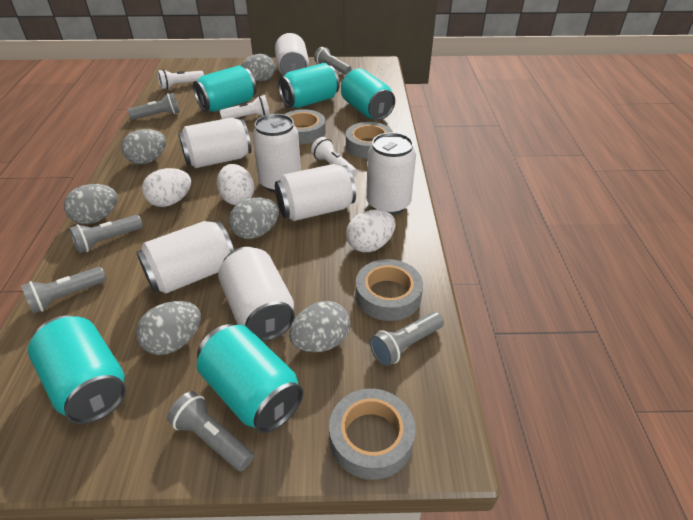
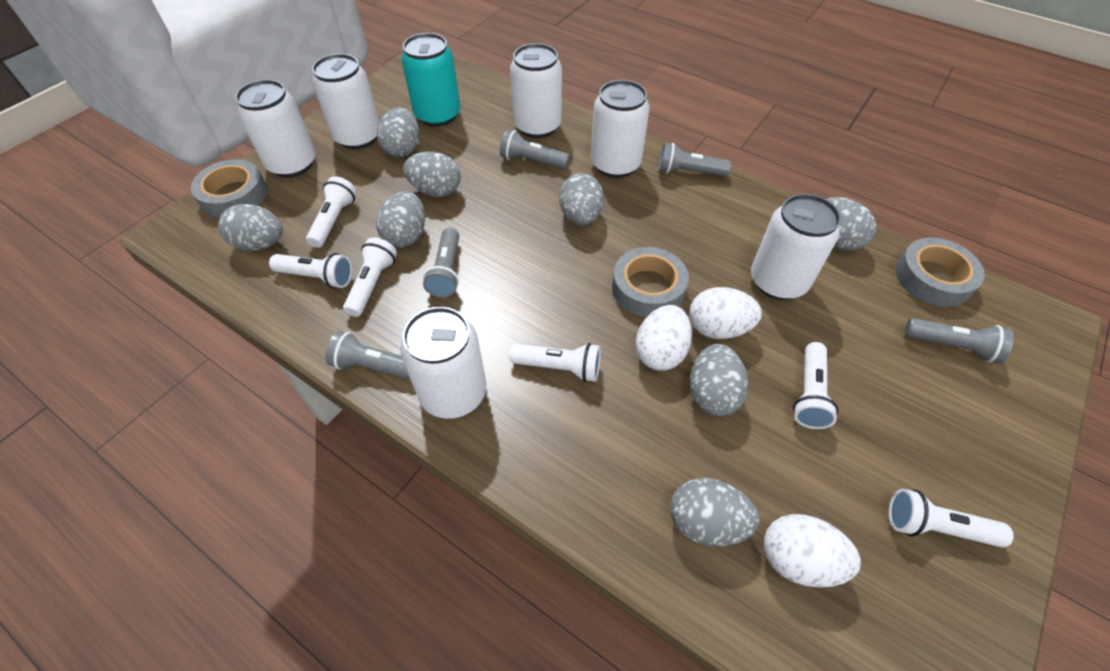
grey egg: 6 -> 8
grey flashlight: 6 -> 5
grey tape: 4 -> 3
turquoise can: 5 -> 1
white can: 7 -> 6
white flashlight: 3 -> 6

